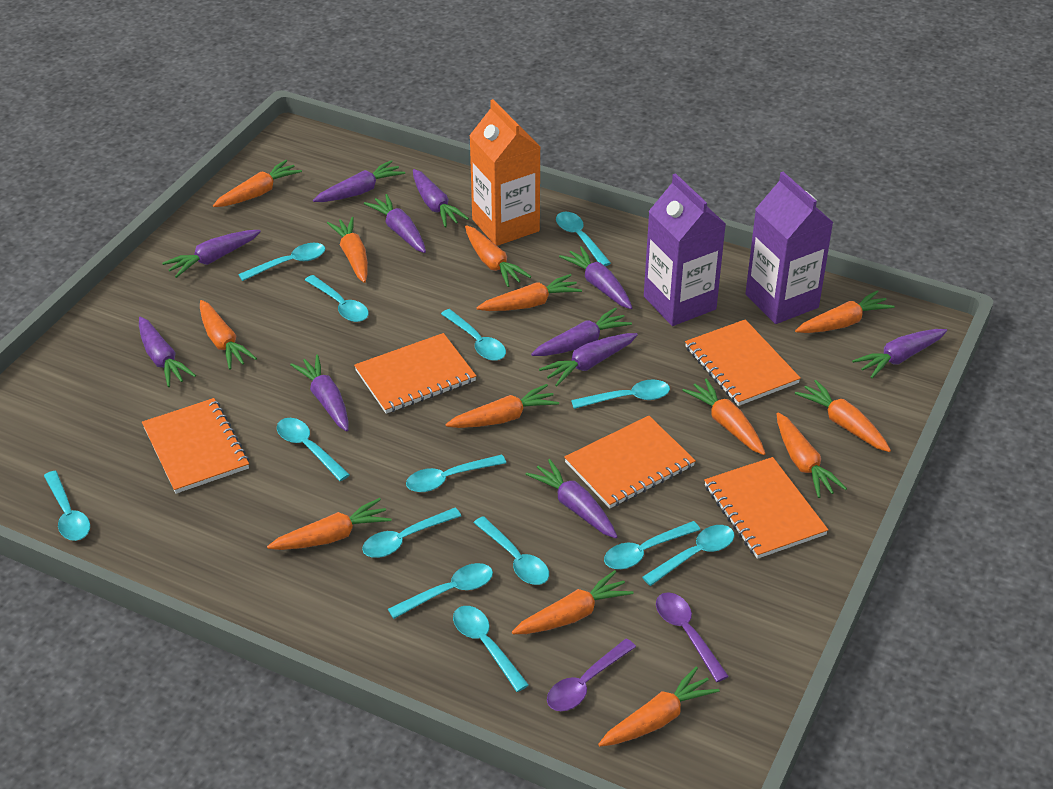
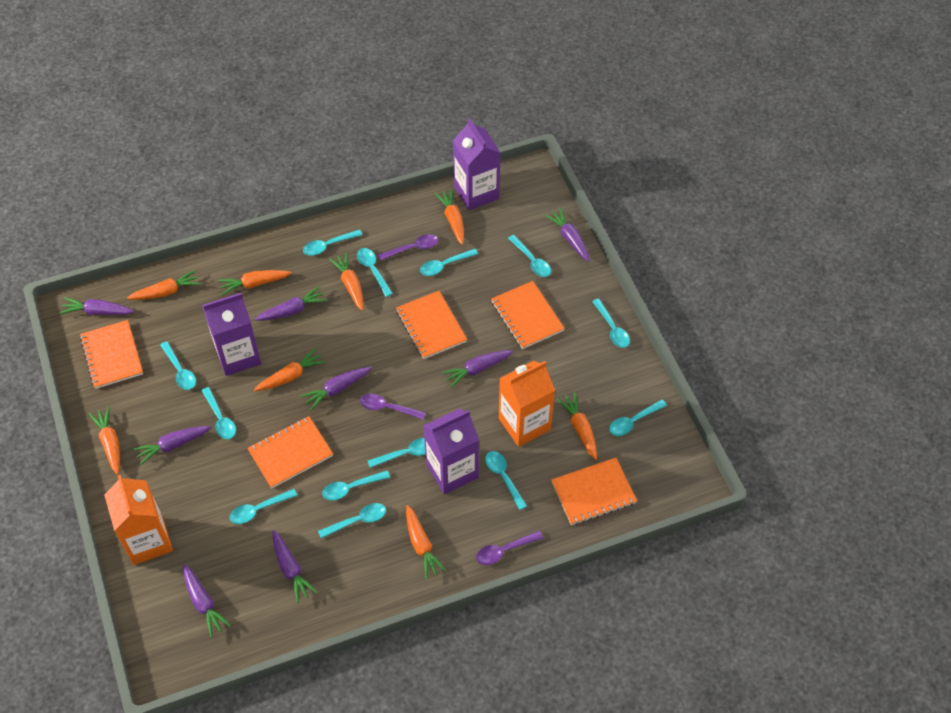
orange carrot: 13 -> 8
orange carton: 1 -> 2
purple carrot: 11 -> 8
purple carton: 2 -> 3
purple spoon: 2 -> 3
turquoise spoon: 14 -> 13

